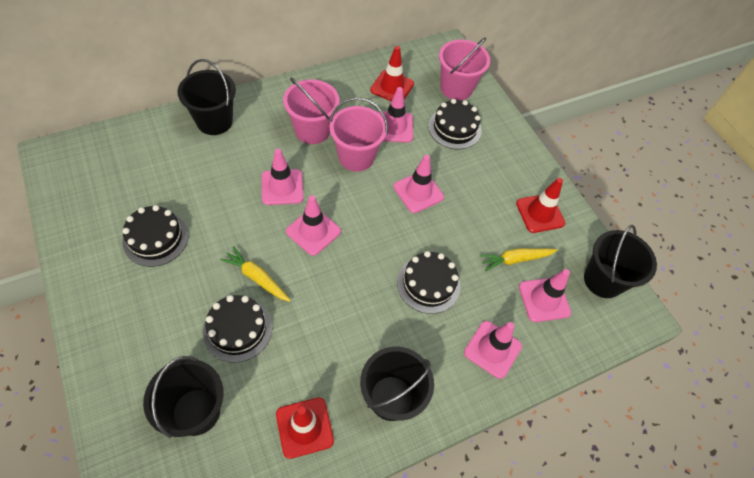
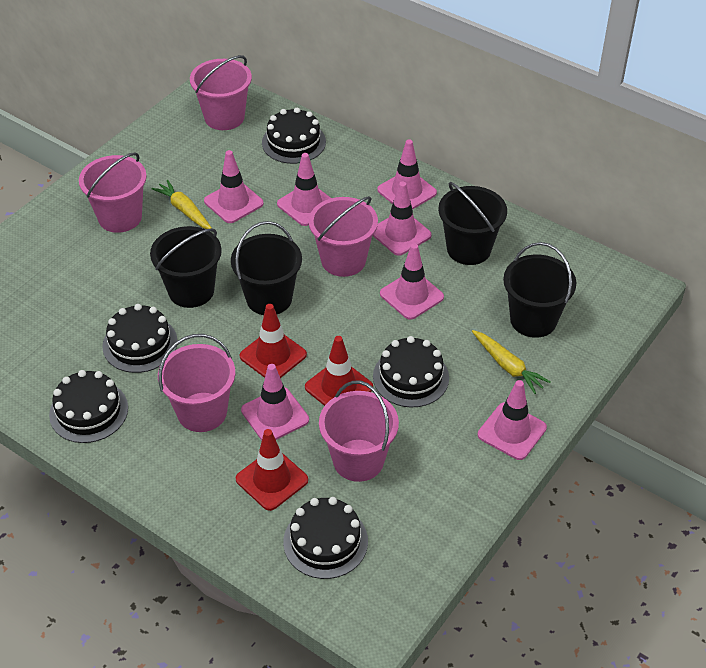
black cake: 4 -> 5
pink bucket: 3 -> 5
pink traffic cone: 6 -> 7

